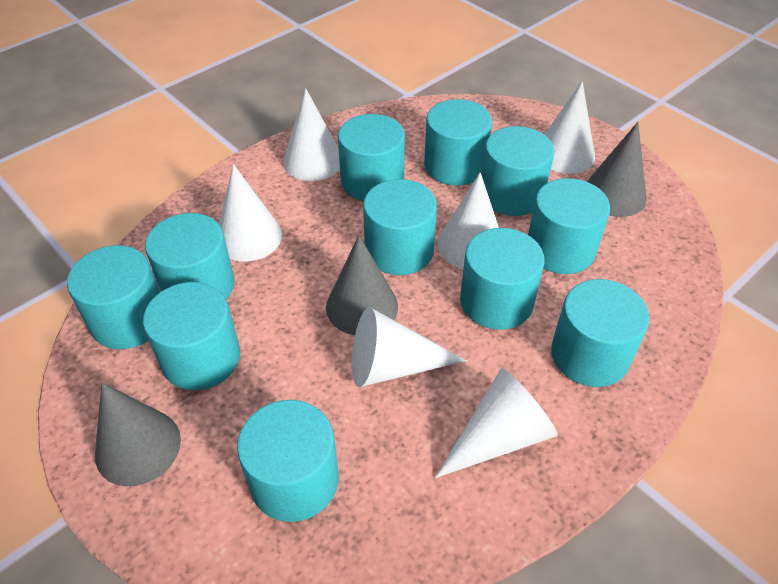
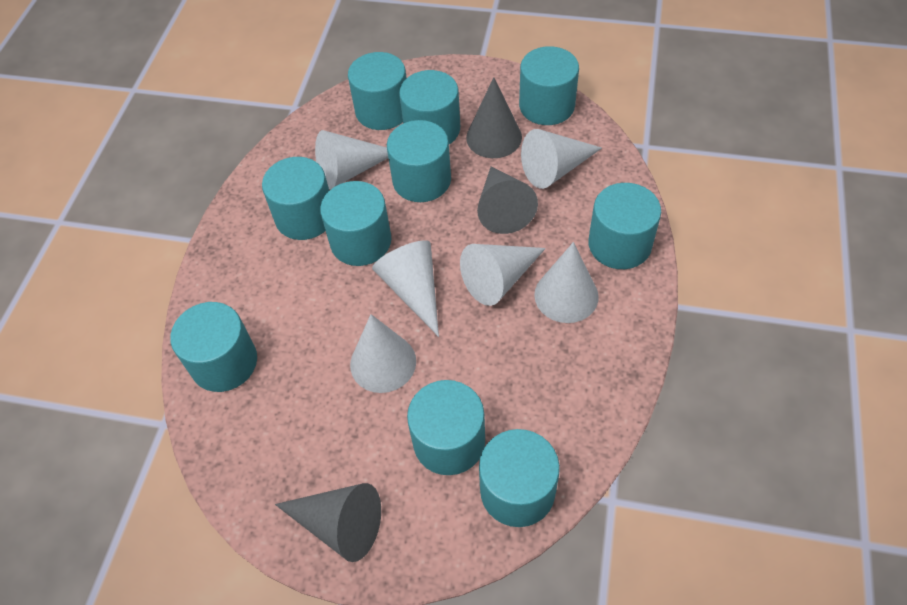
turquoise cylinder: 11 -> 10

